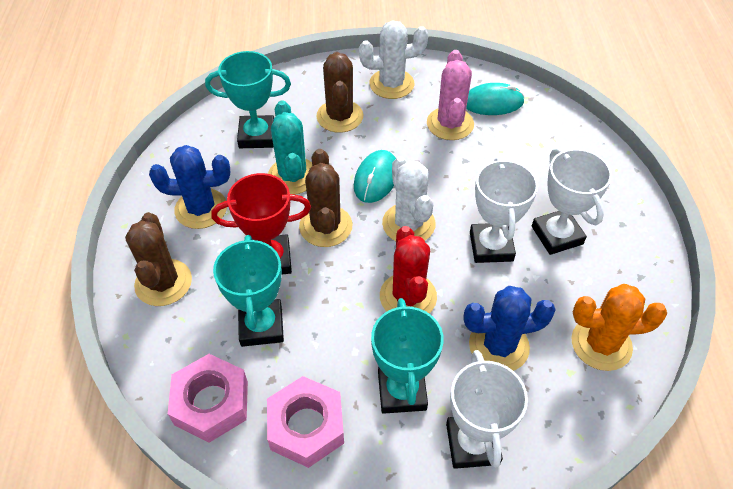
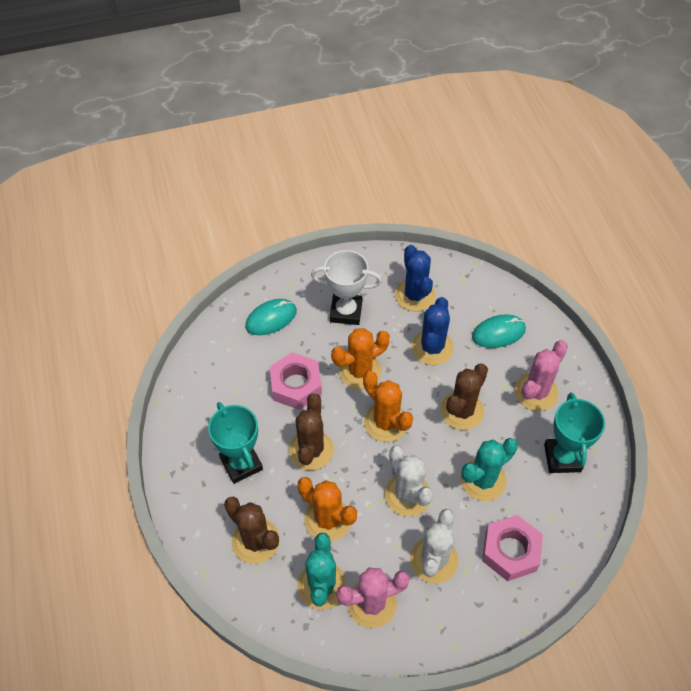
orange cactus: 1 -> 3
pink cactus: 1 -> 2
red cactus: 1 -> 0
red trophy: 1 -> 0
turquoise cactus: 1 -> 2
turquoise trophy: 3 -> 2
white trophy: 3 -> 1

